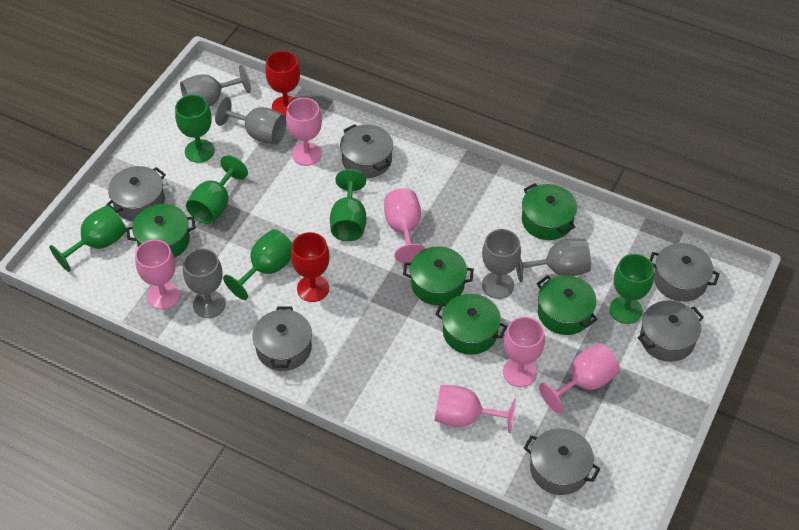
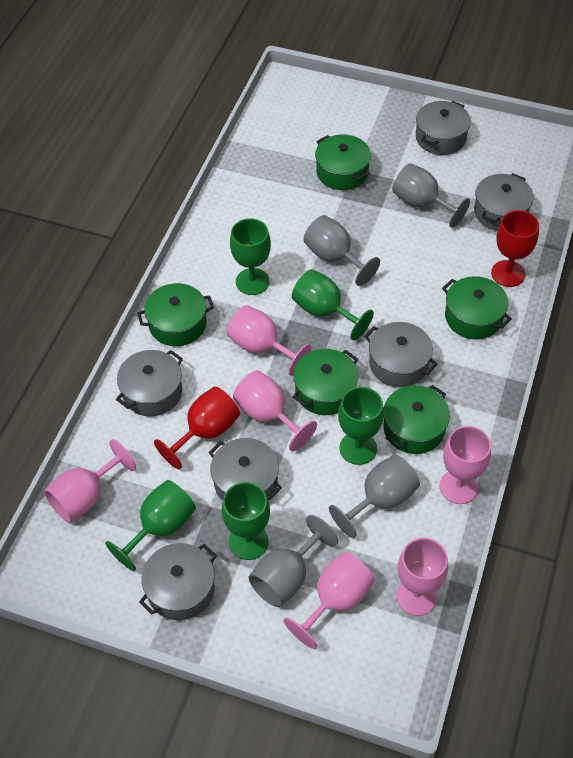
green goblet: 6 -> 5
grey goblet: 5 -> 4

